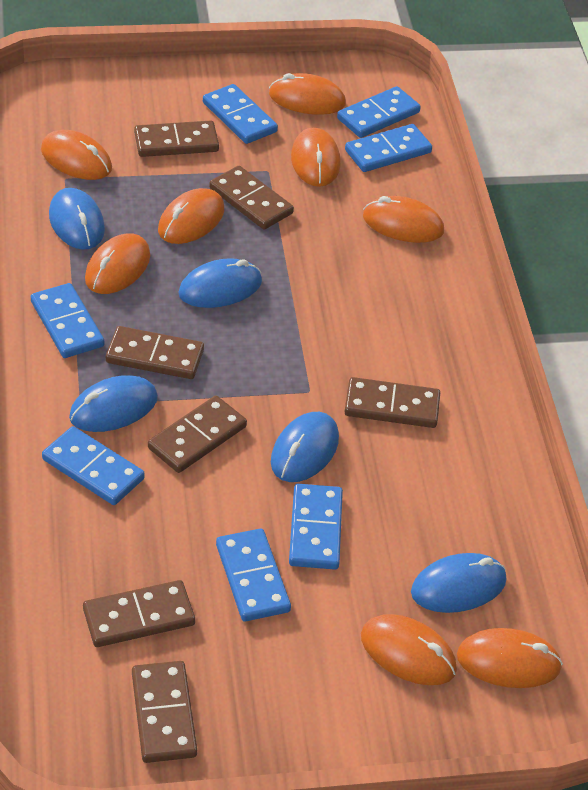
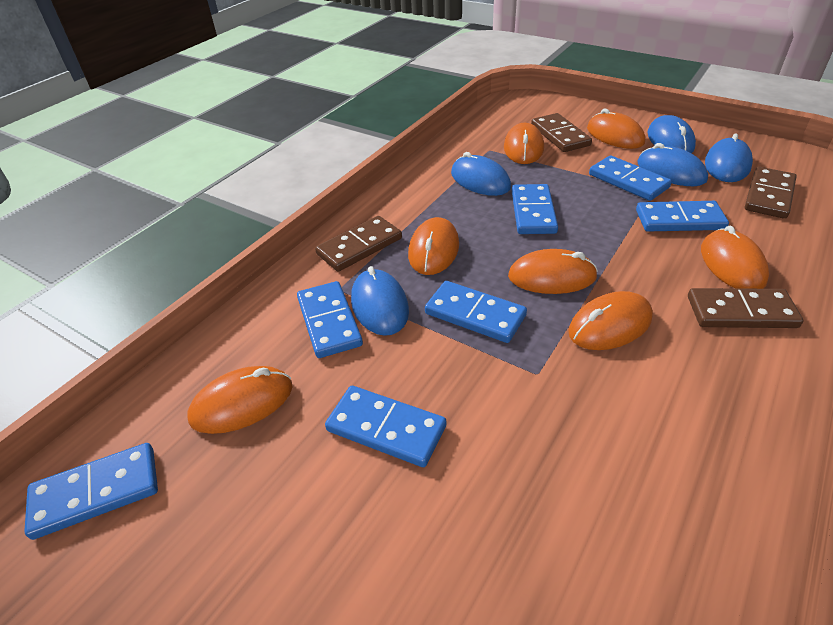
brown domino: 7 -> 4
orange mouse: 8 -> 7

